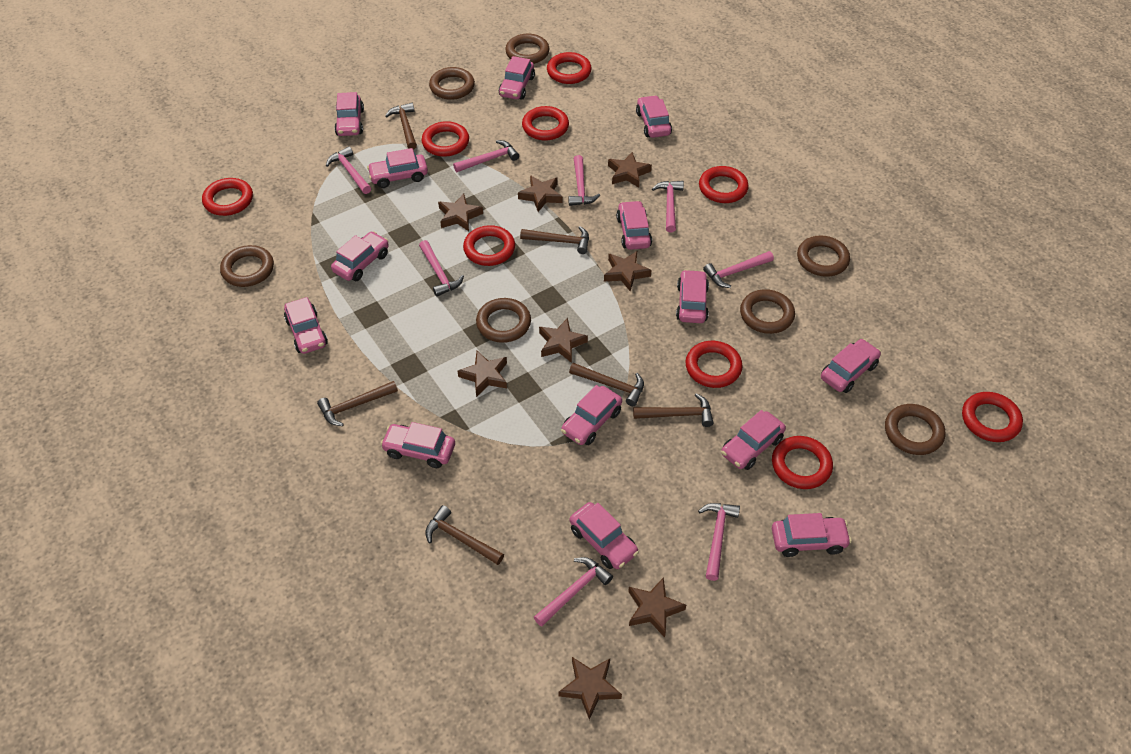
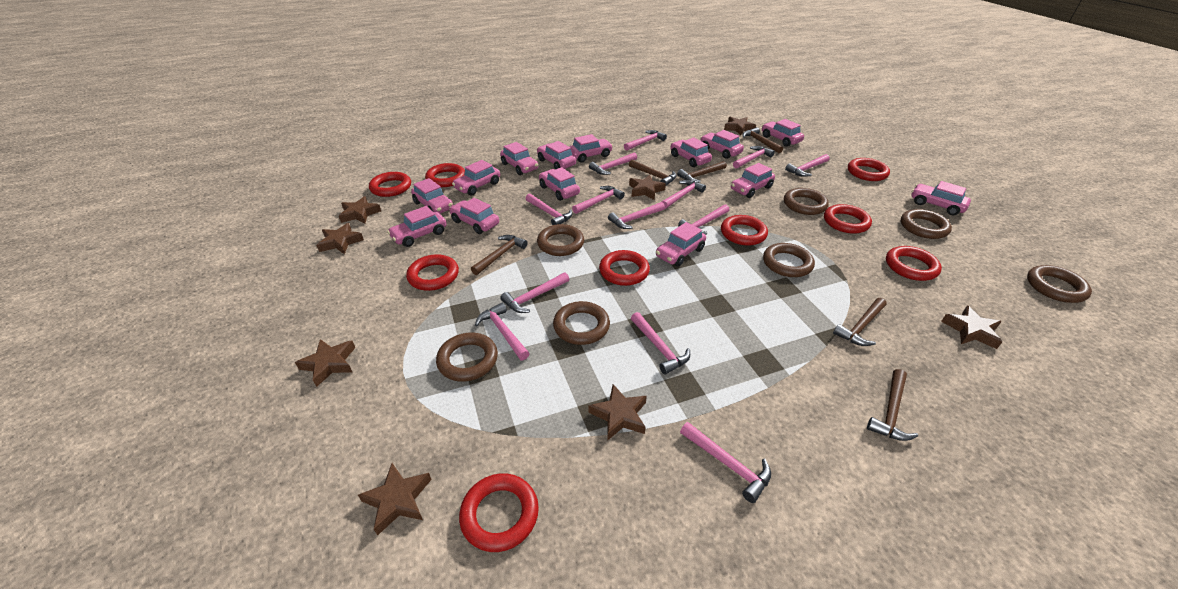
pink hammer: 8 -> 13

